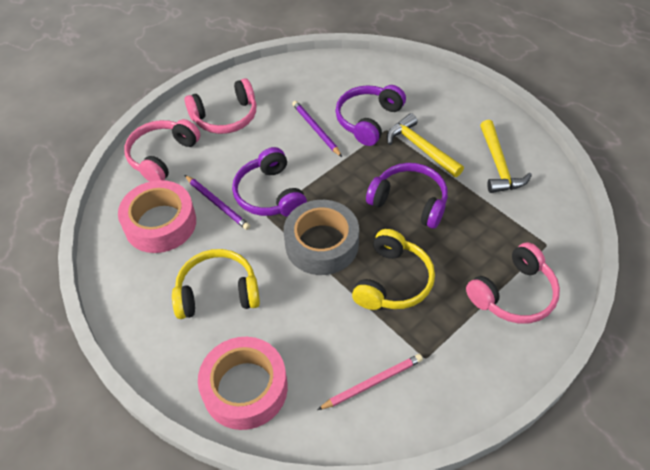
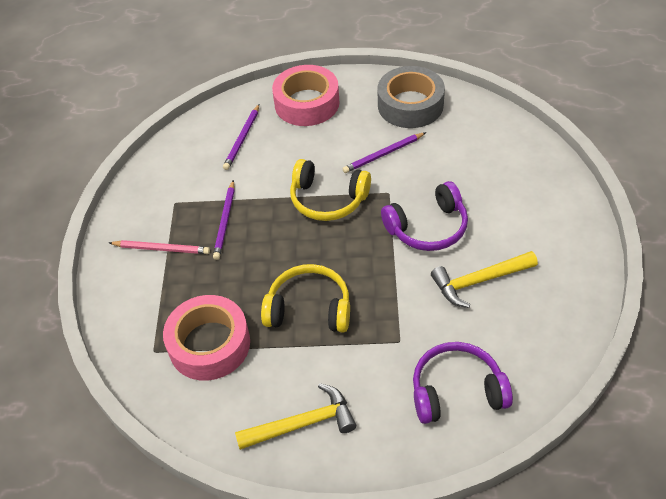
pink headphones: 3 -> 0
purple headphones: 3 -> 2
purple pencil: 2 -> 3

